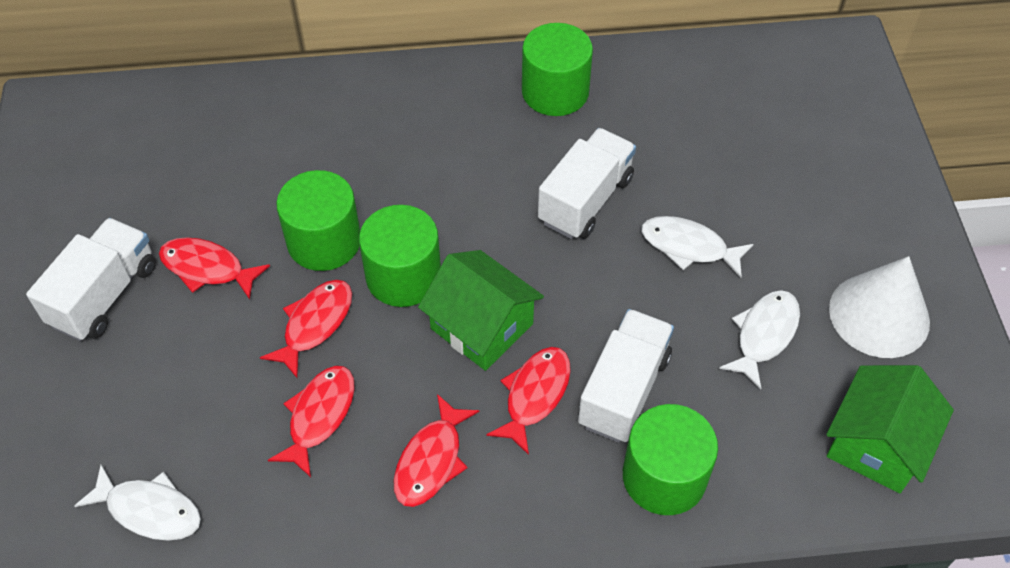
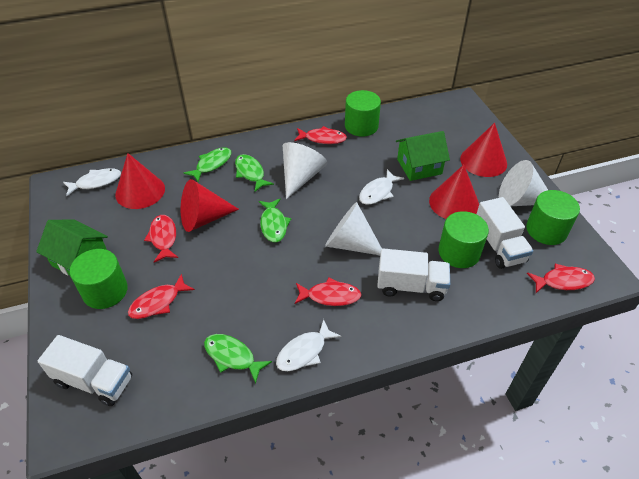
green fish: 0 -> 4
red cone: 0 -> 4
white cone: 1 -> 3

